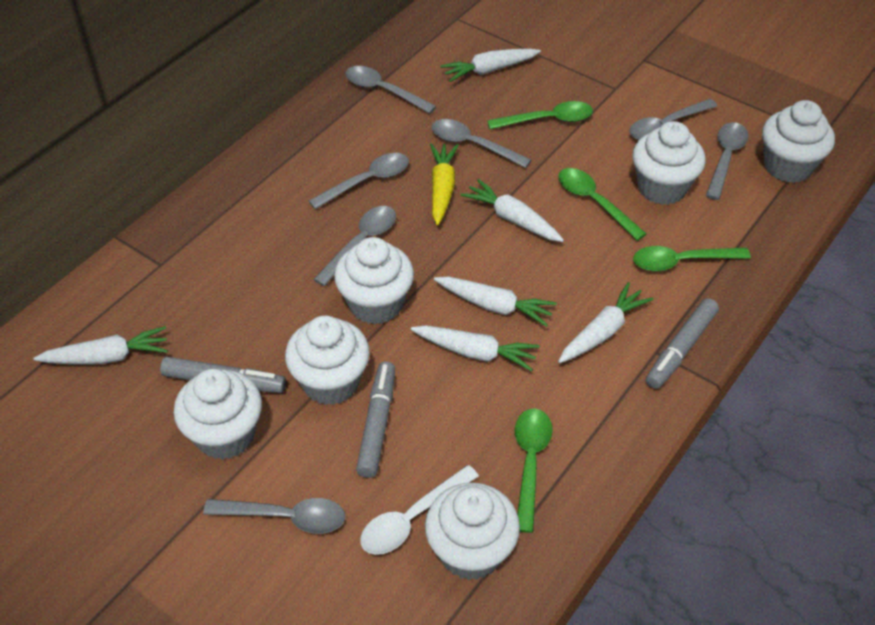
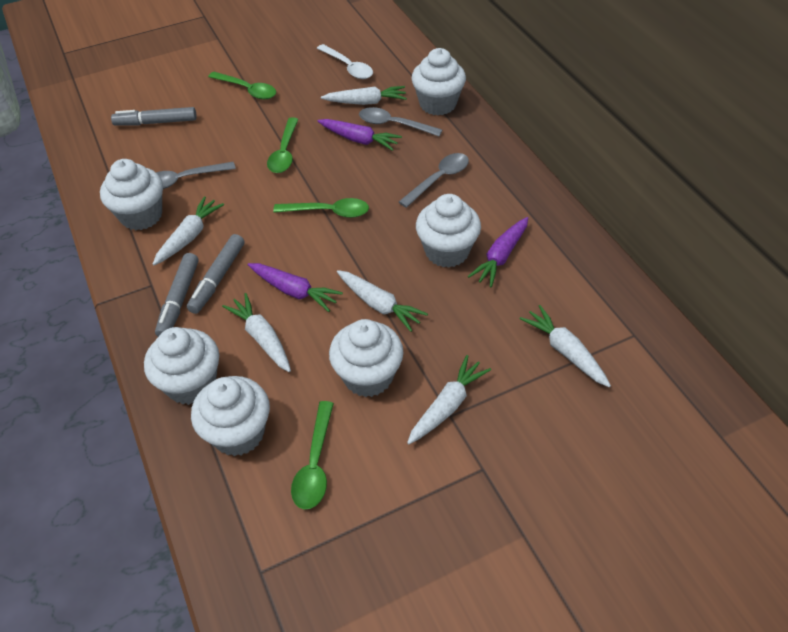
grey spoon: 7 -> 3
purple carrot: 0 -> 3
yellow carrot: 1 -> 0

